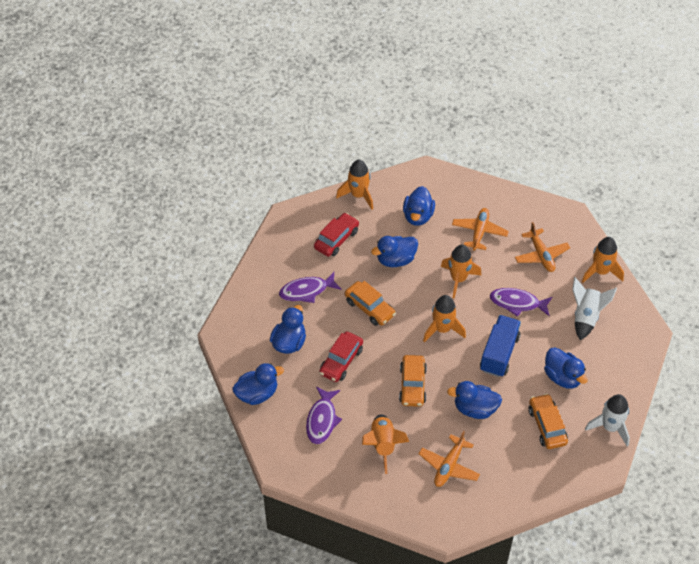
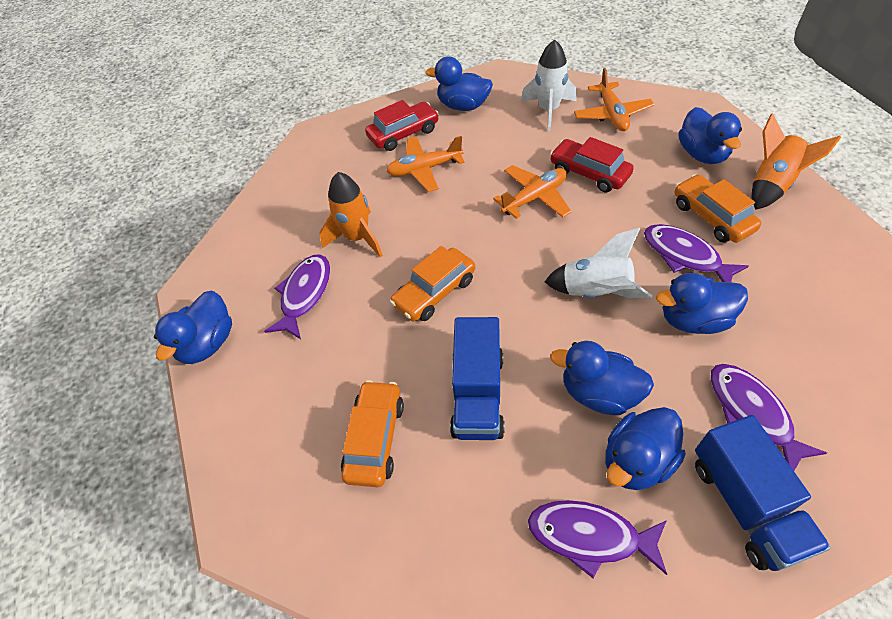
blue truck: 1 -> 2
orange rocket: 5 -> 2
purple fish: 3 -> 4

